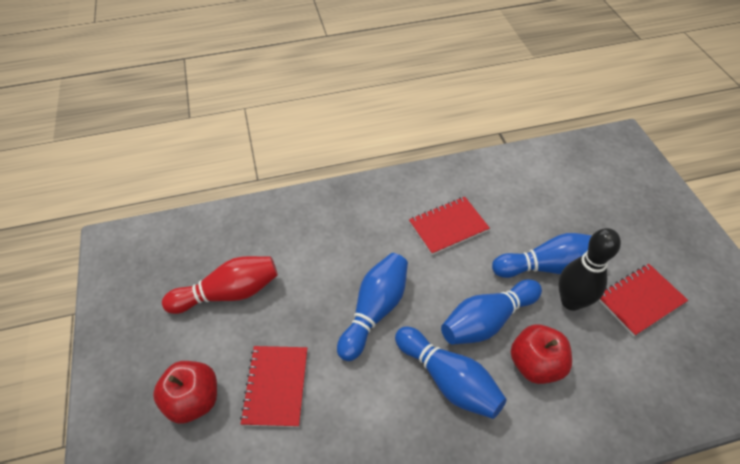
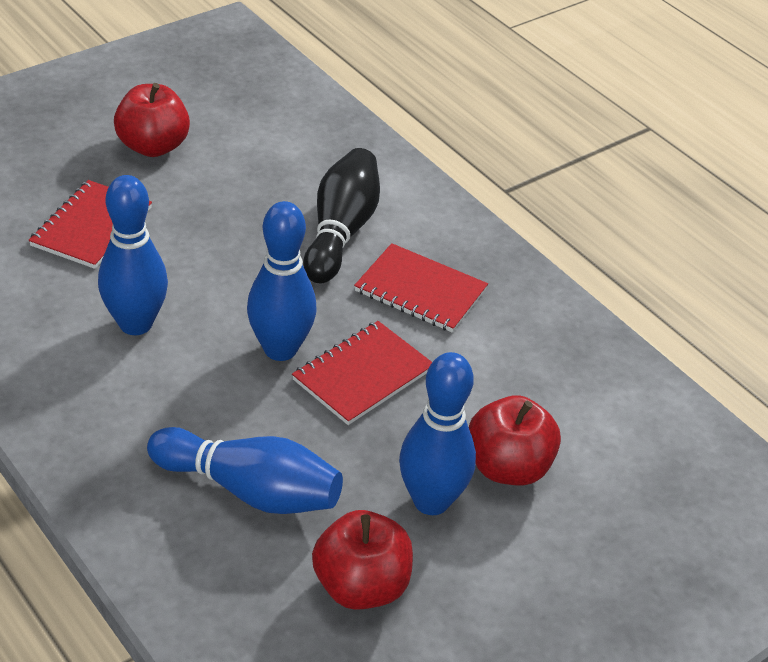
red apple: 2 -> 3
red bowling pin: 1 -> 0

